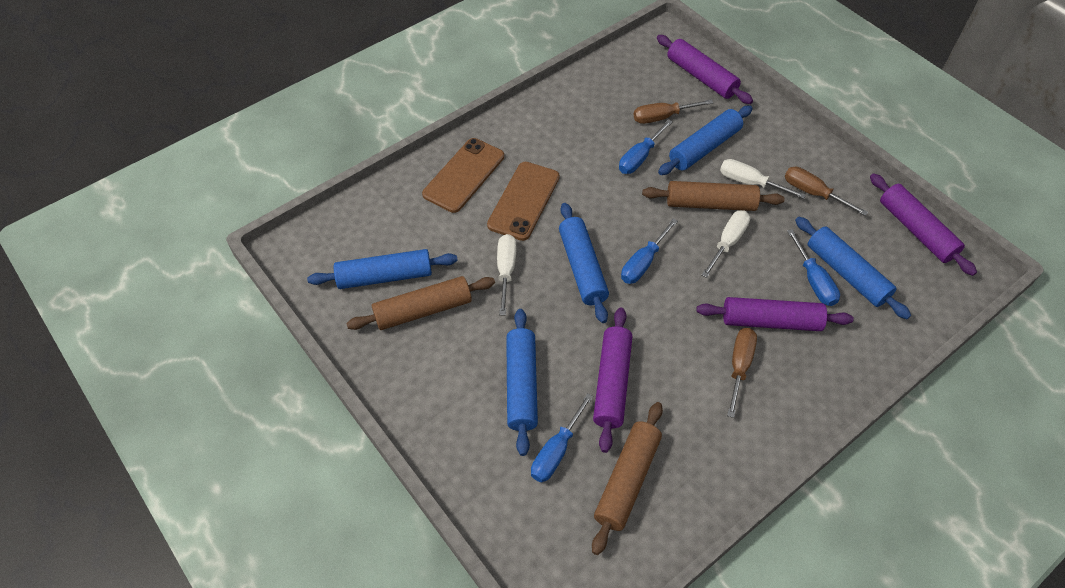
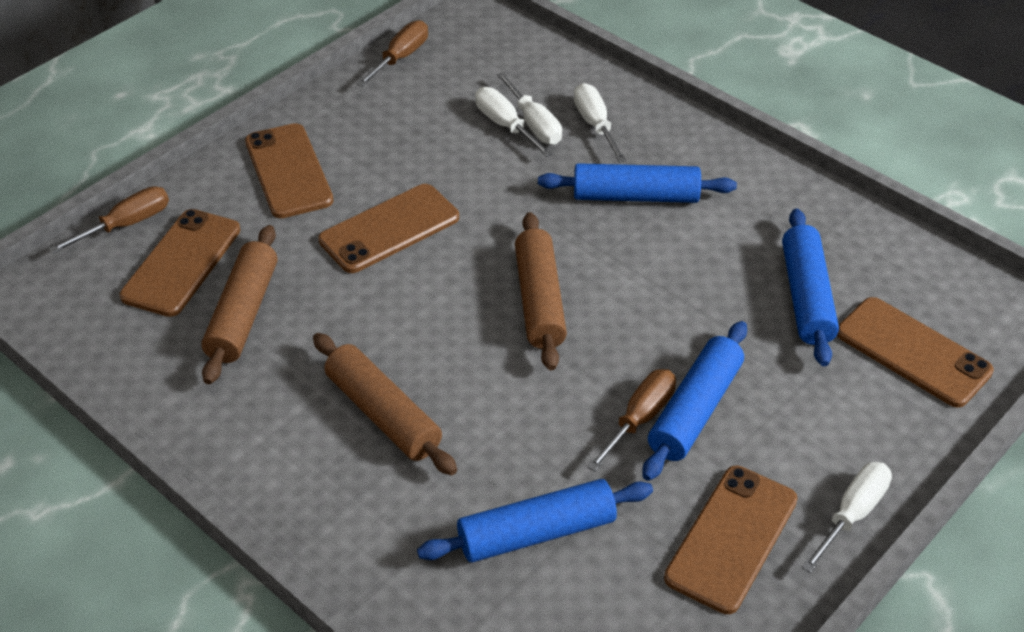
blue rolling pin: 5 -> 4
blue screwdriver: 4 -> 0
brown phone: 2 -> 5
purple rolling pin: 4 -> 0
white screwdriver: 3 -> 4

